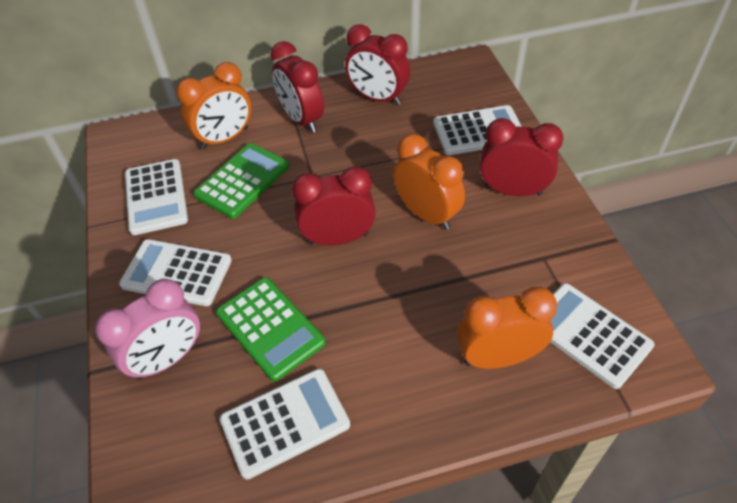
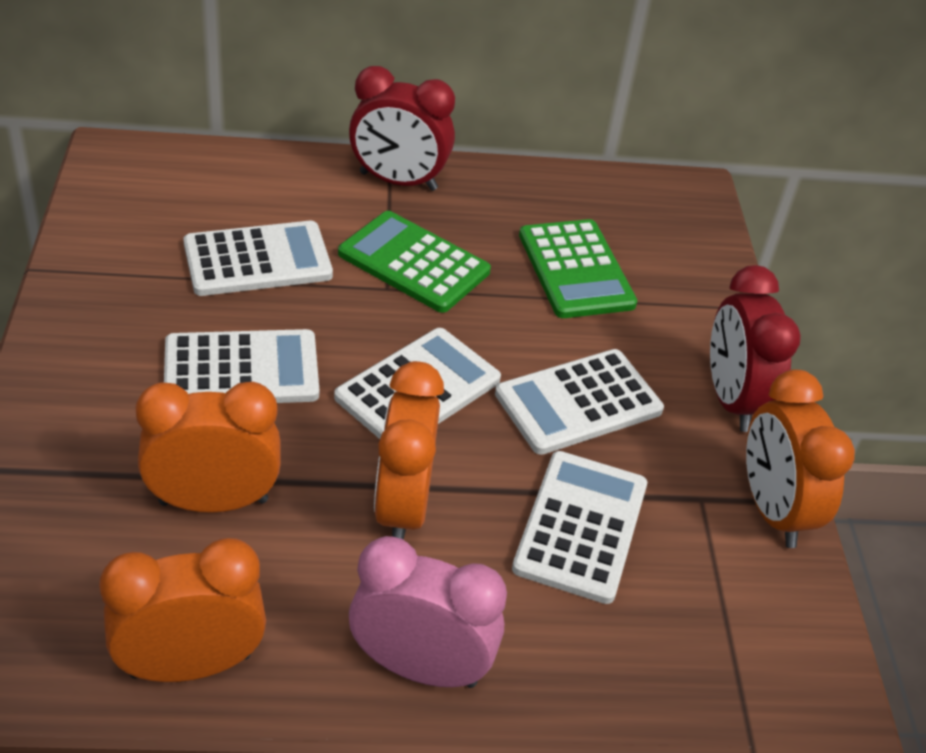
orange clock: 3 -> 4
red clock: 4 -> 2

